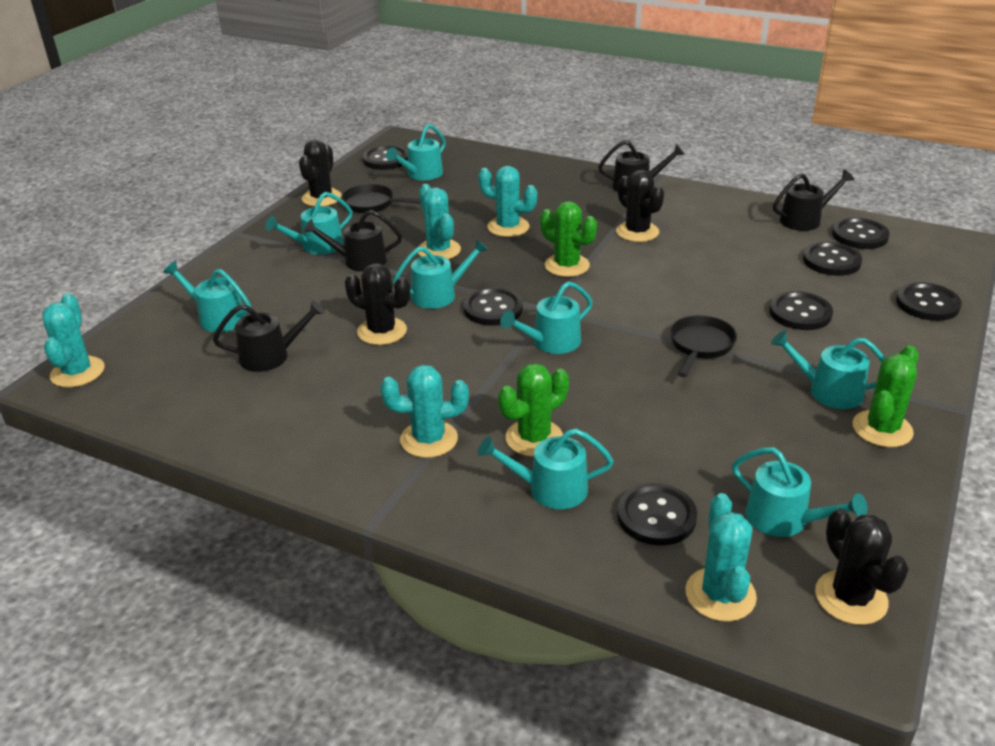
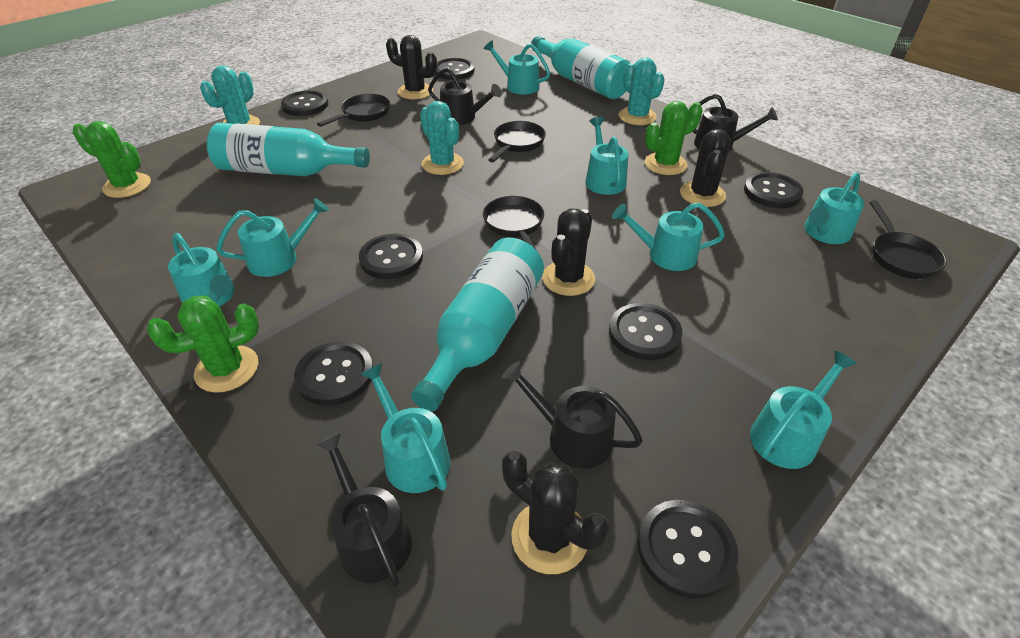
black pan: 2 -> 4
turquoise bottle: 0 -> 3
turquoise cactus: 5 -> 3

